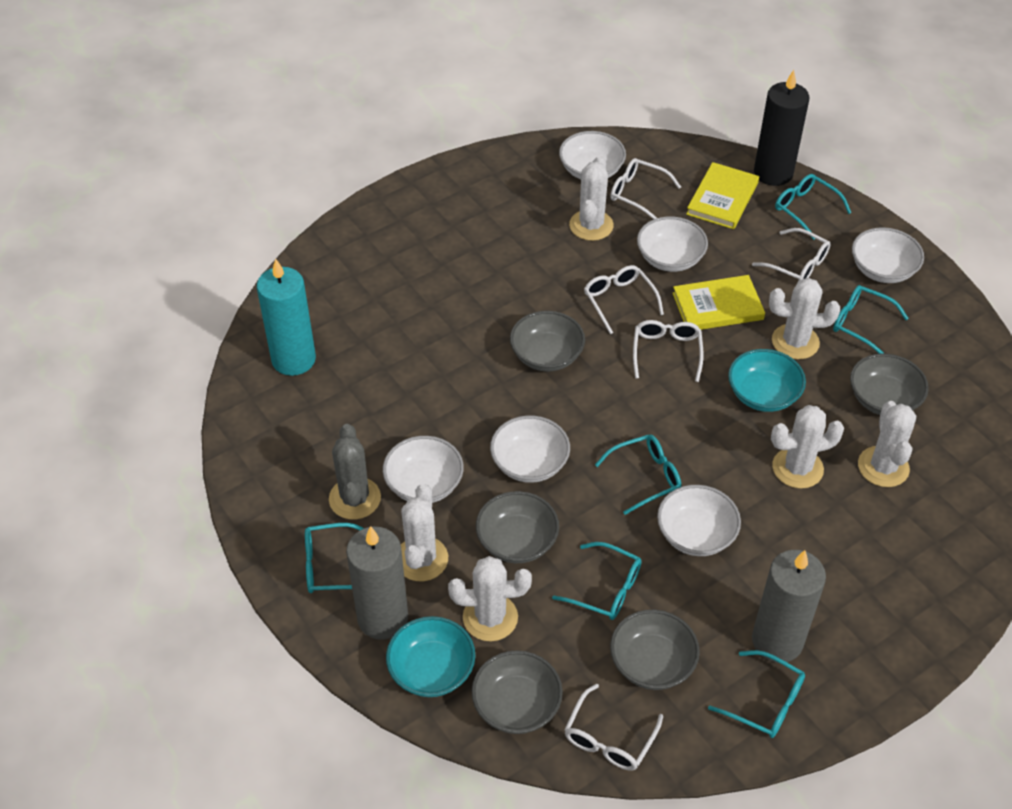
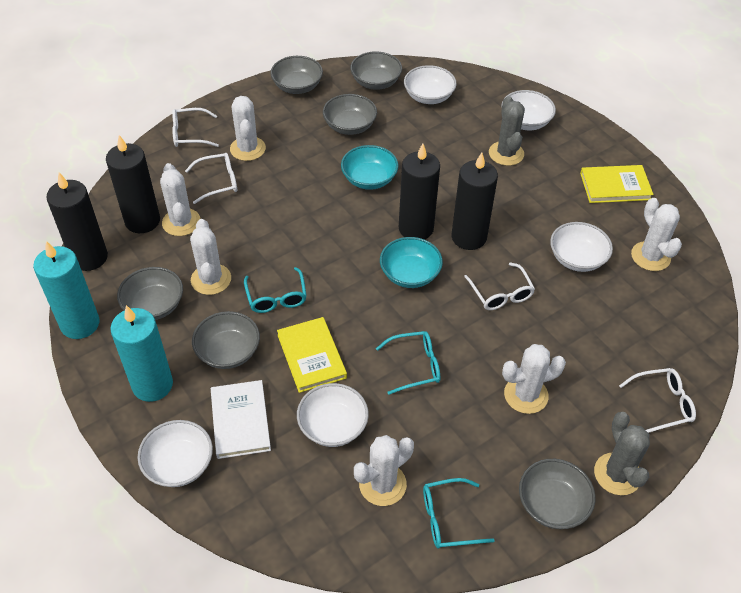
black candle: 1 -> 4
grey bowl: 5 -> 6
grey cactus: 1 -> 2
grey candle: 2 -> 0
turquoise candle: 1 -> 2
turquoise glasses: 6 -> 3
white book: 0 -> 1
white bowl: 6 -> 5
white glasses: 5 -> 4

